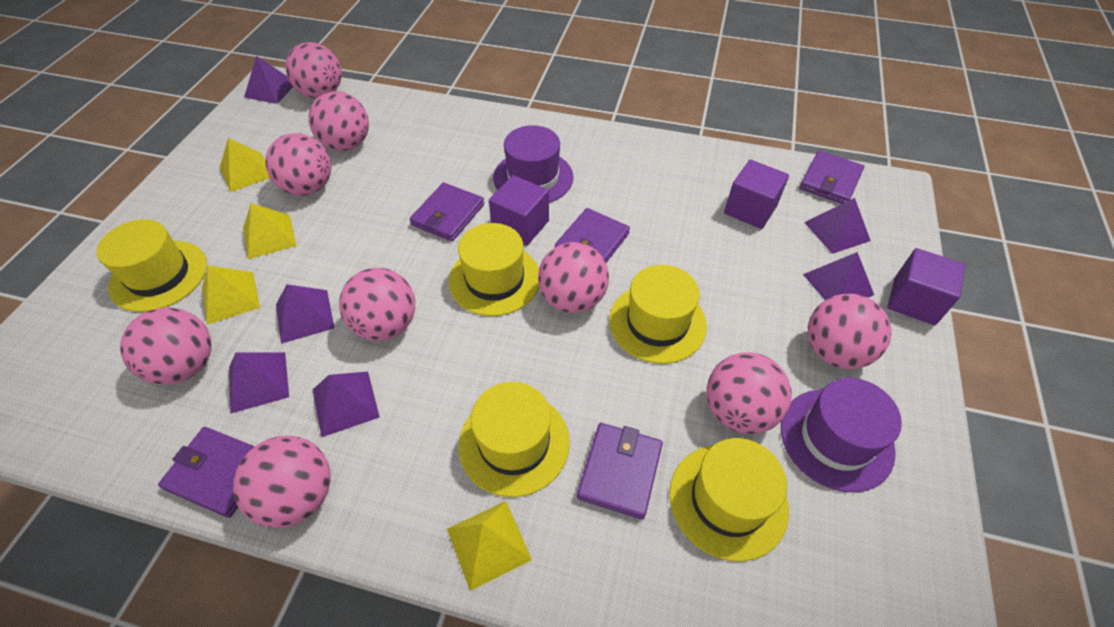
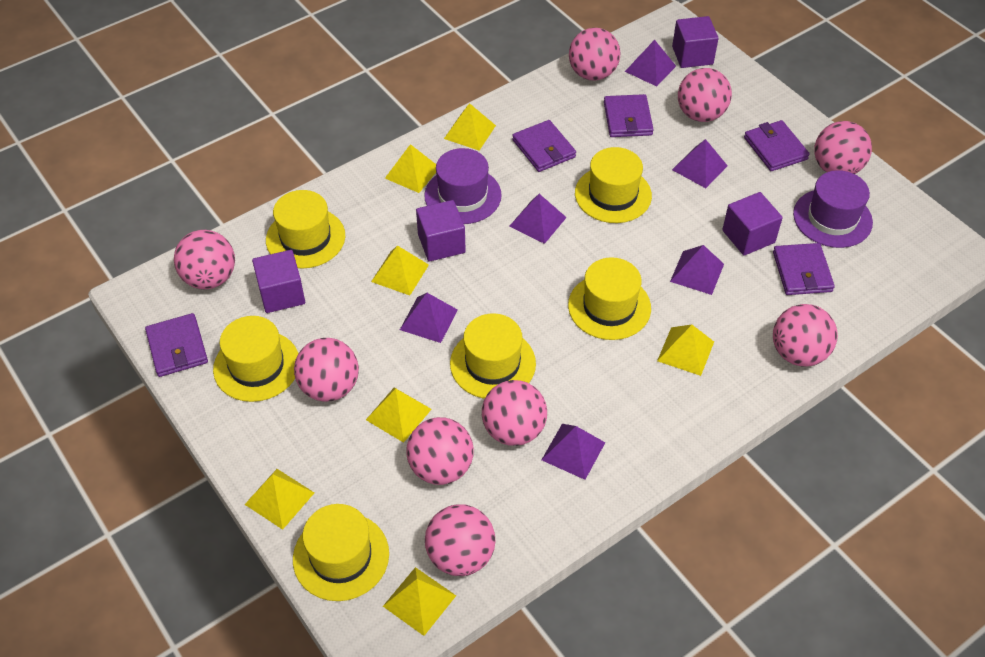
purple cube: 3 -> 4
yellow hat: 5 -> 6
yellow pyramid: 4 -> 7

